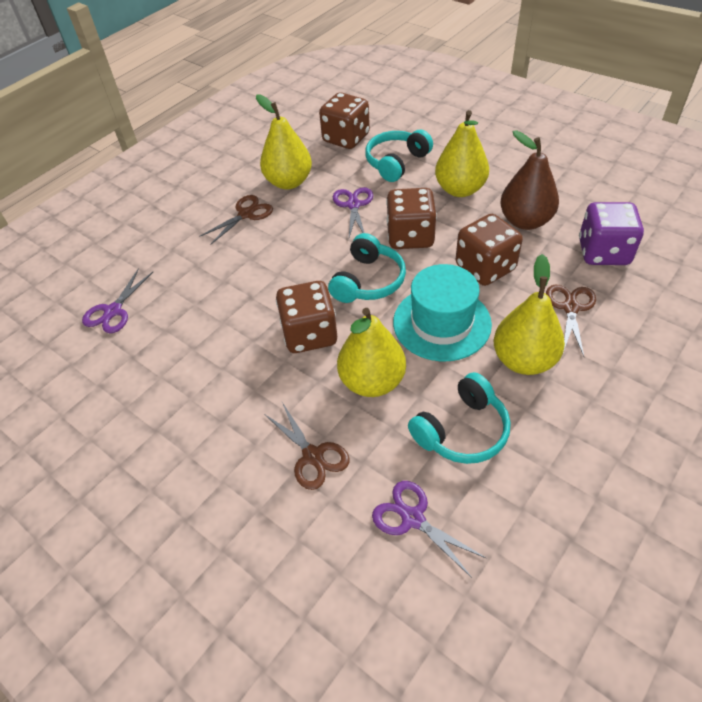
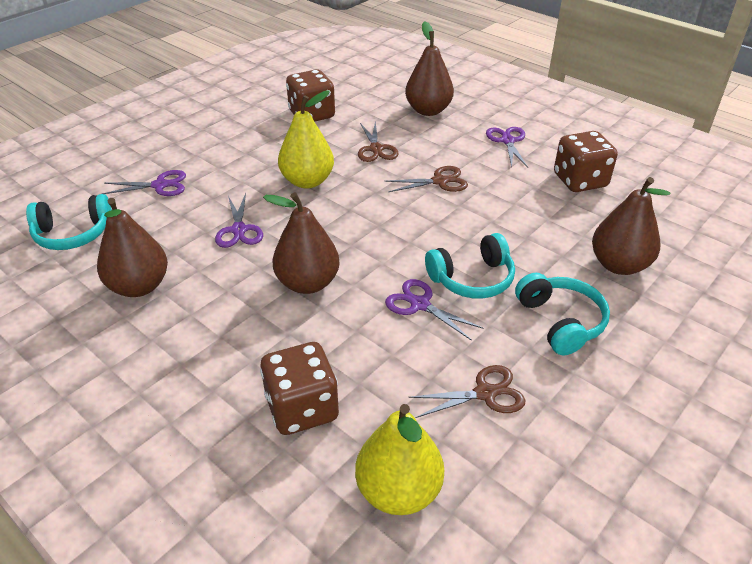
brown dice: 4 -> 3
brown pear: 1 -> 4
purple dice: 1 -> 0
purple scissors: 3 -> 4
turquoise hat: 1 -> 0
yellow pear: 4 -> 2

